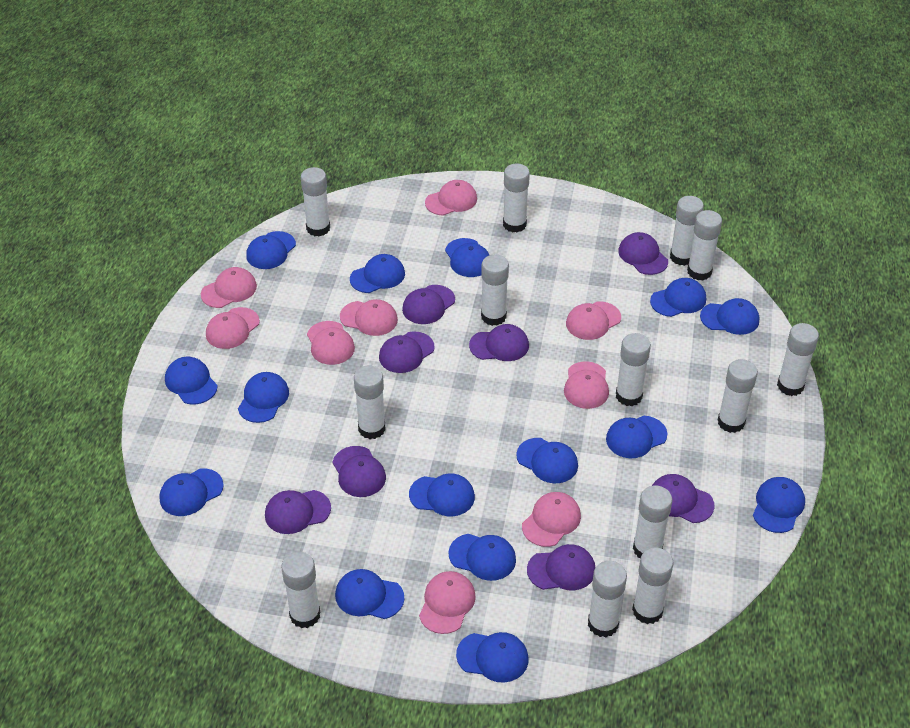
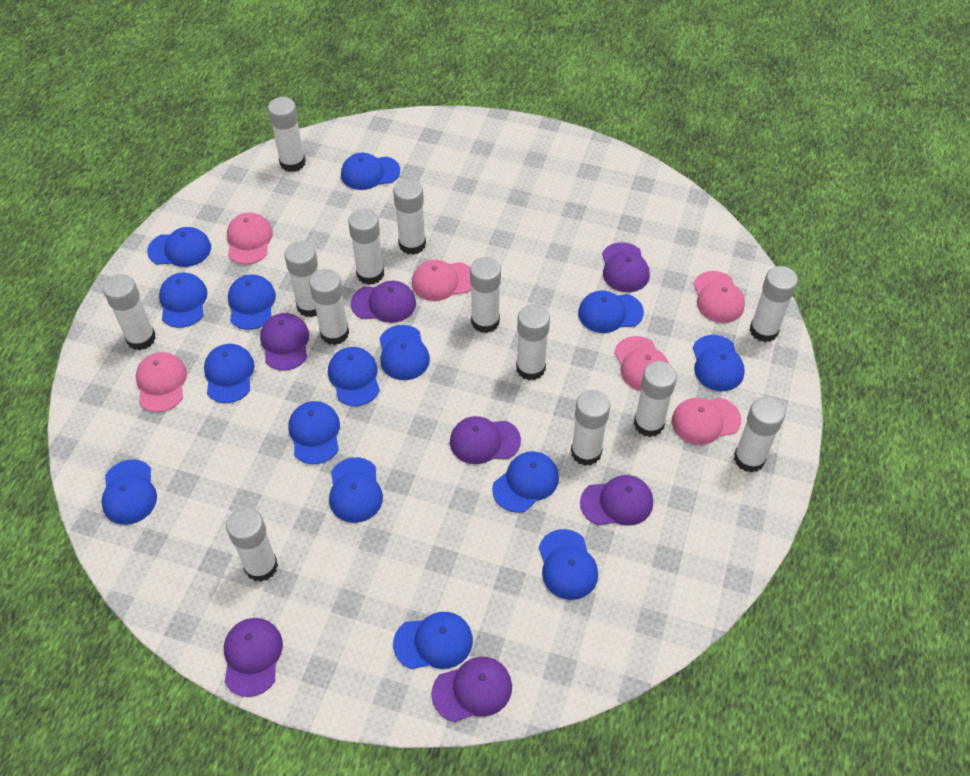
pink cap: 9 -> 6
purple cap: 8 -> 7

